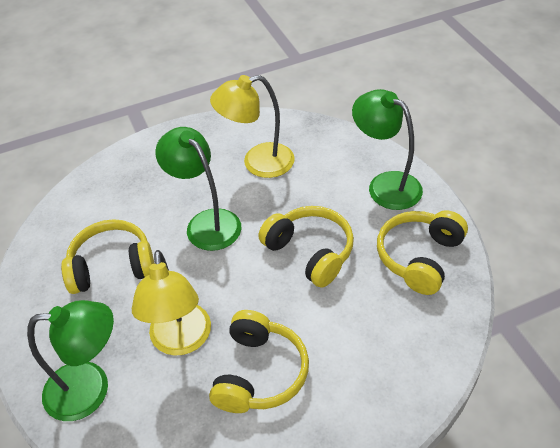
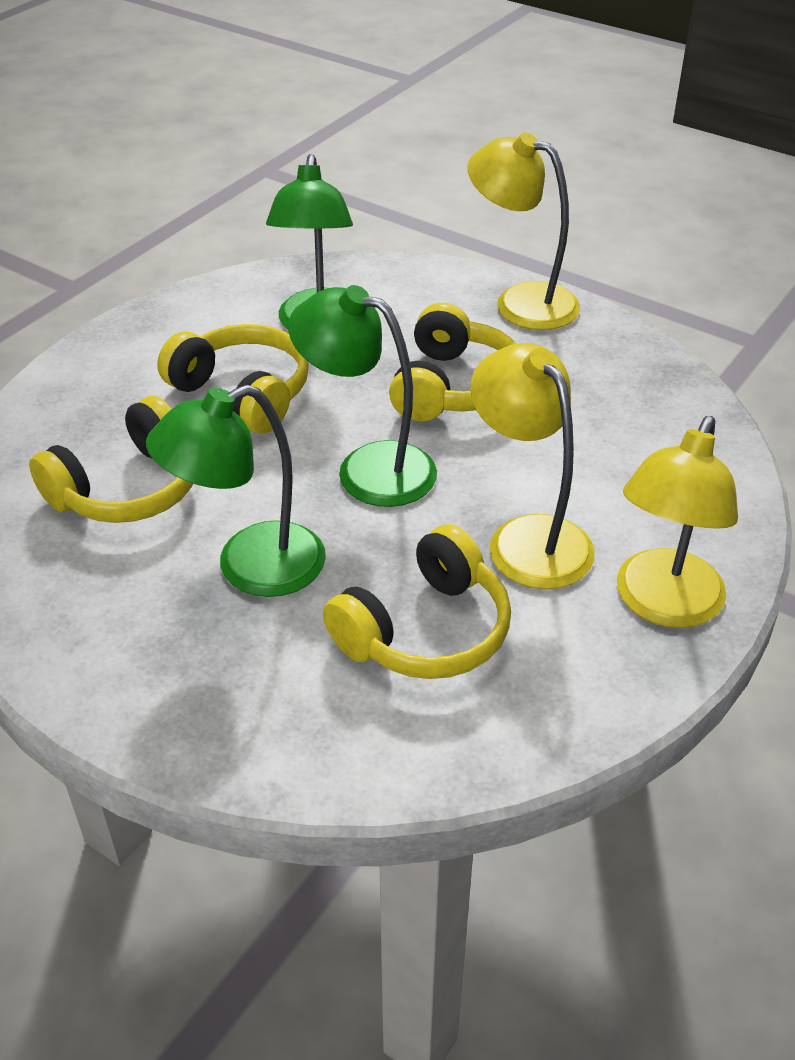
yellow lamp: 2 -> 3

